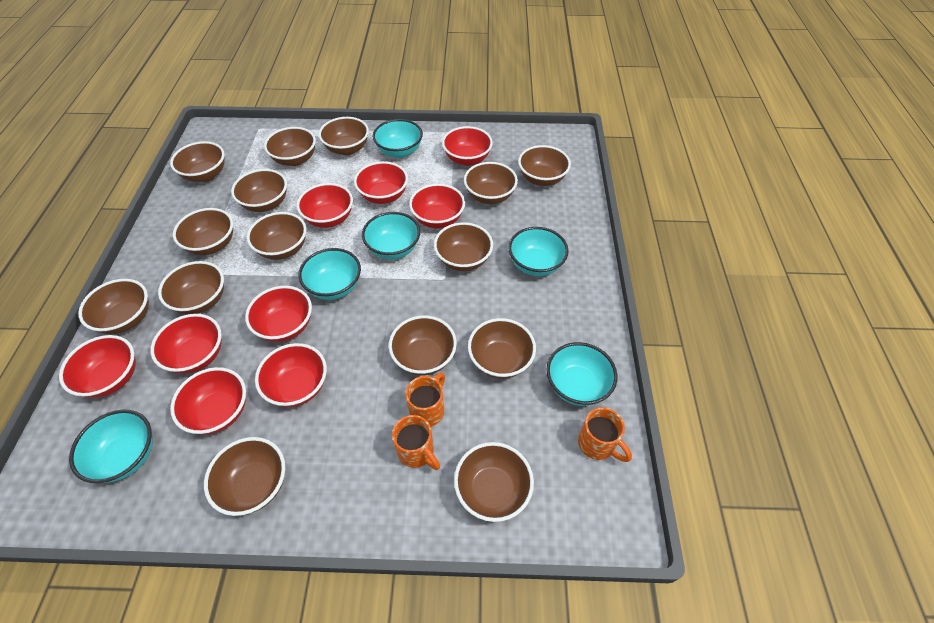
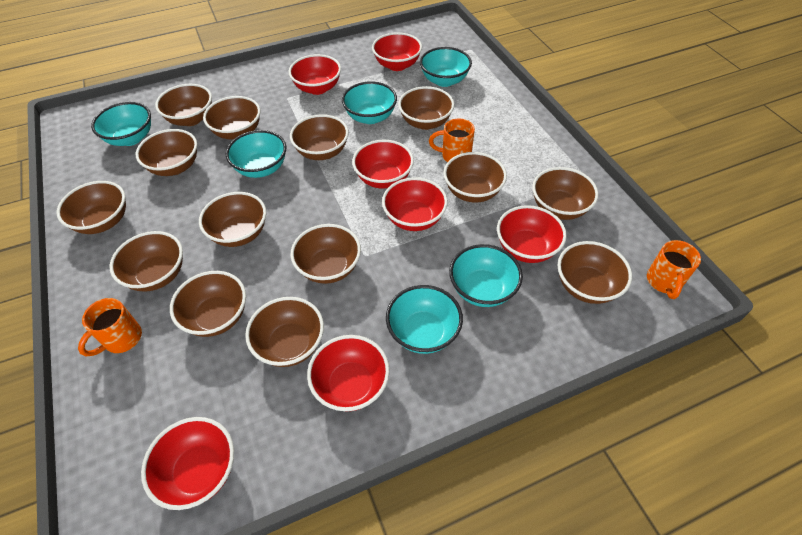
brown bowl: 15 -> 14
red bowl: 9 -> 7

